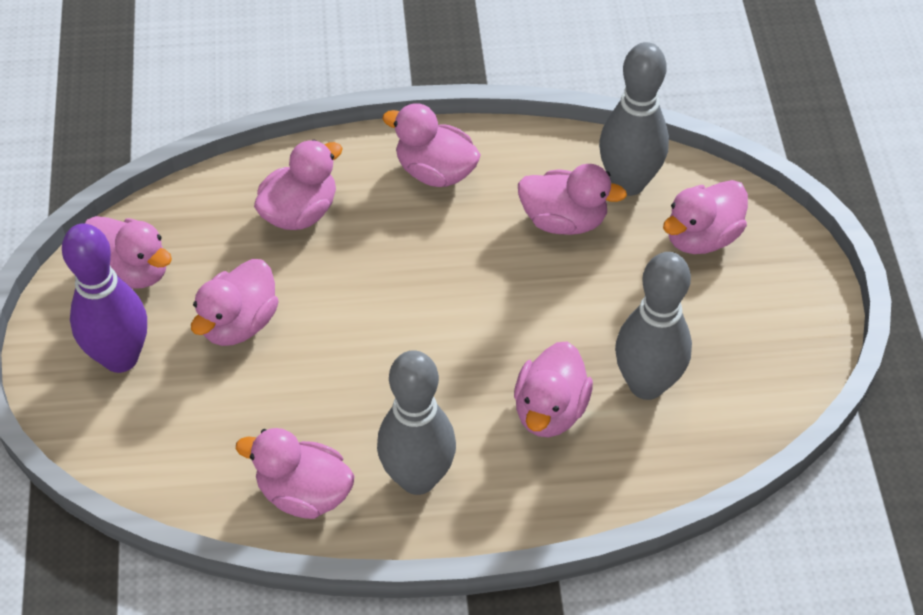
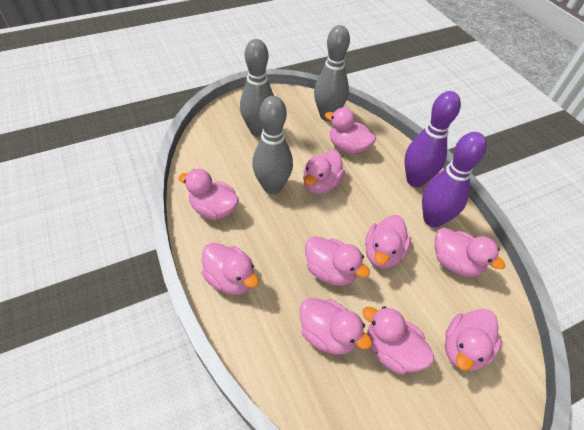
pink duck: 8 -> 10
purple bowling pin: 1 -> 2

